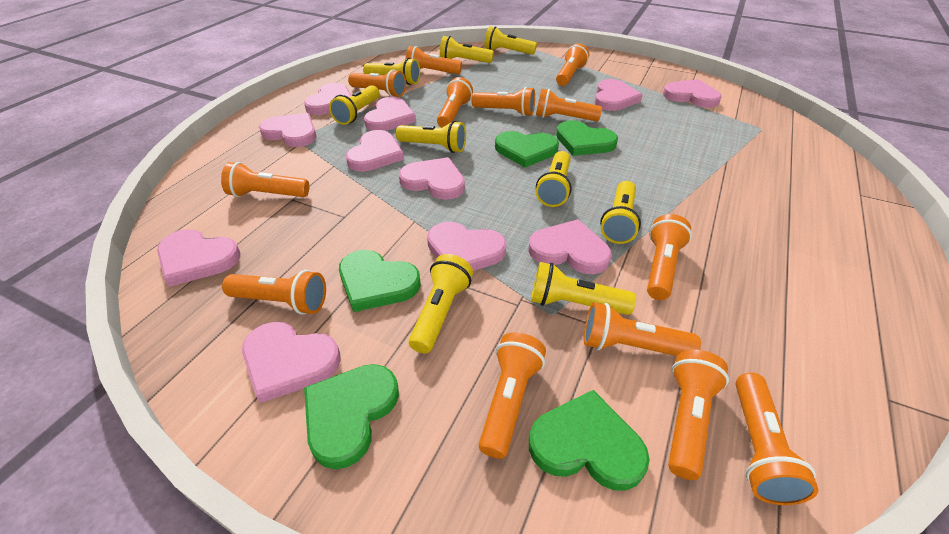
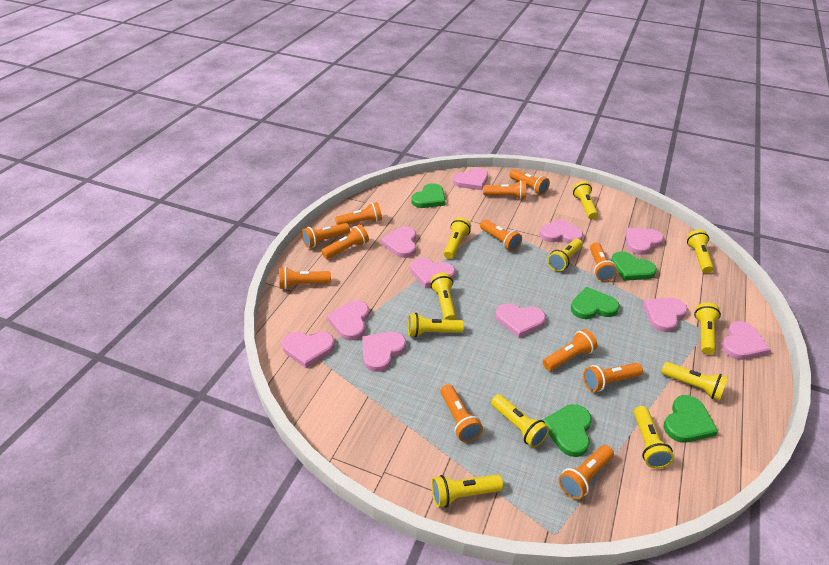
orange flashlight: 13 -> 12
yellow flashlight: 9 -> 11

